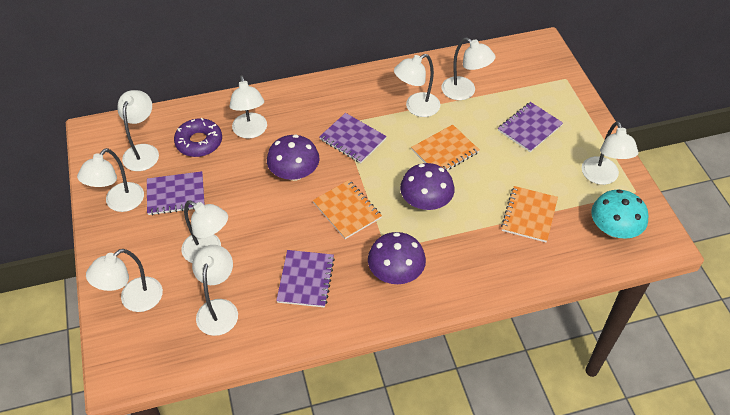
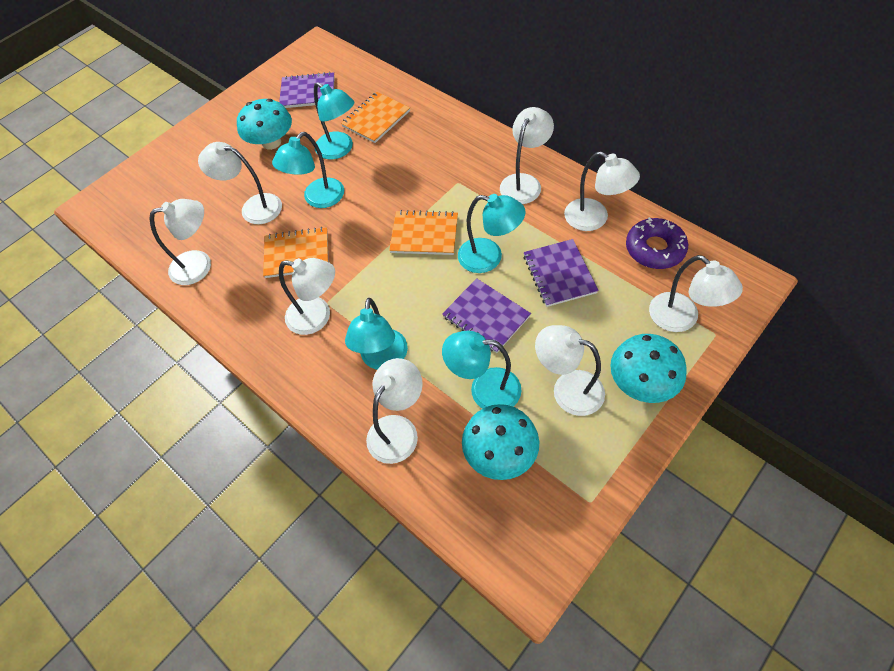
purple mushroom: 3 -> 0
purple notebook: 4 -> 3
turquoise lamp: 0 -> 5
turquoise mushroom: 1 -> 3
white lamp: 9 -> 8

